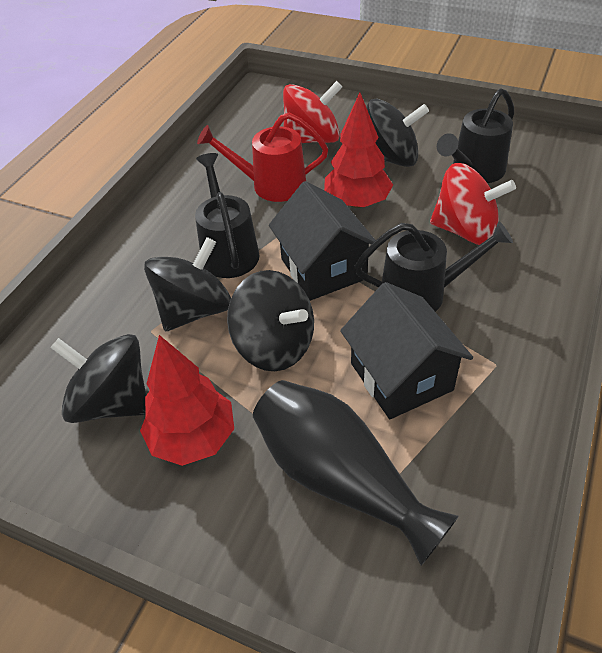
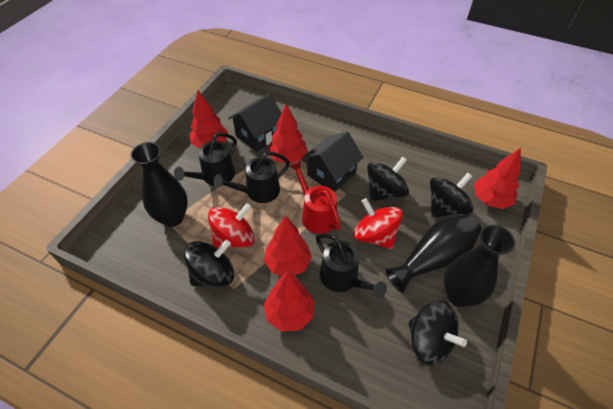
black vase: 1 -> 3
red tree: 2 -> 5

